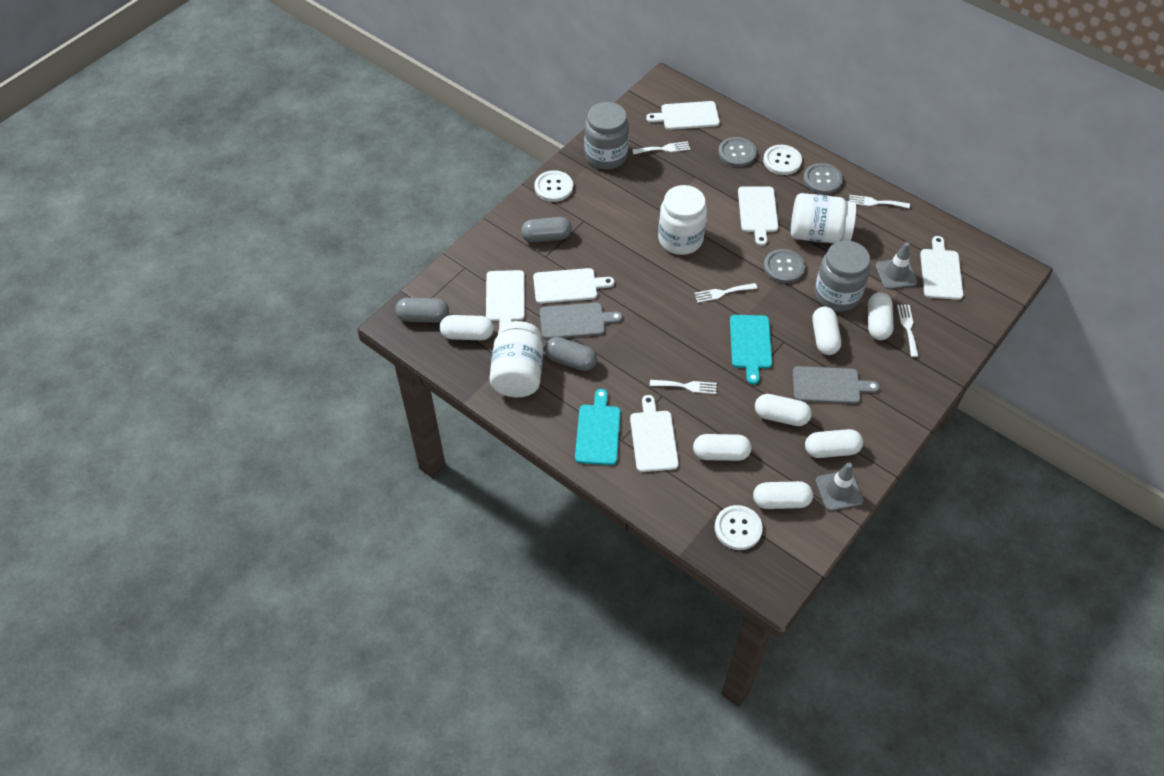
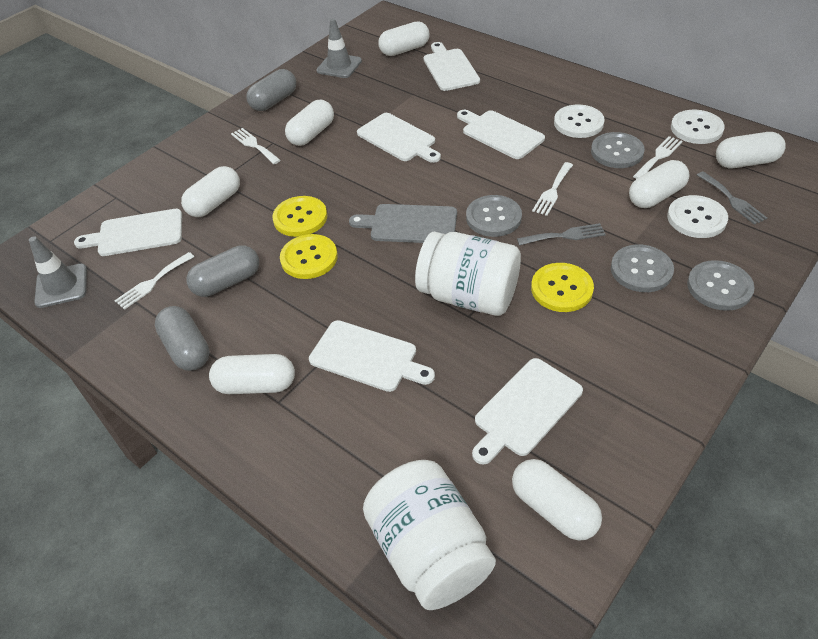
grey button: 3 -> 4
grey cutting board: 2 -> 1
grey fork: 0 -> 2
grey jar: 2 -> 0
turquoise cutting board: 2 -> 0
white fork: 5 -> 4
white jar: 3 -> 2
yellow button: 0 -> 3

